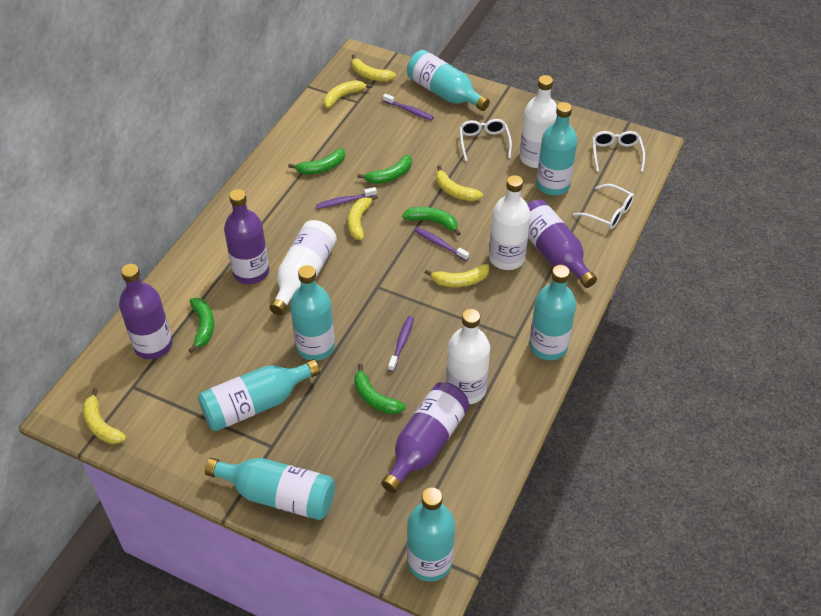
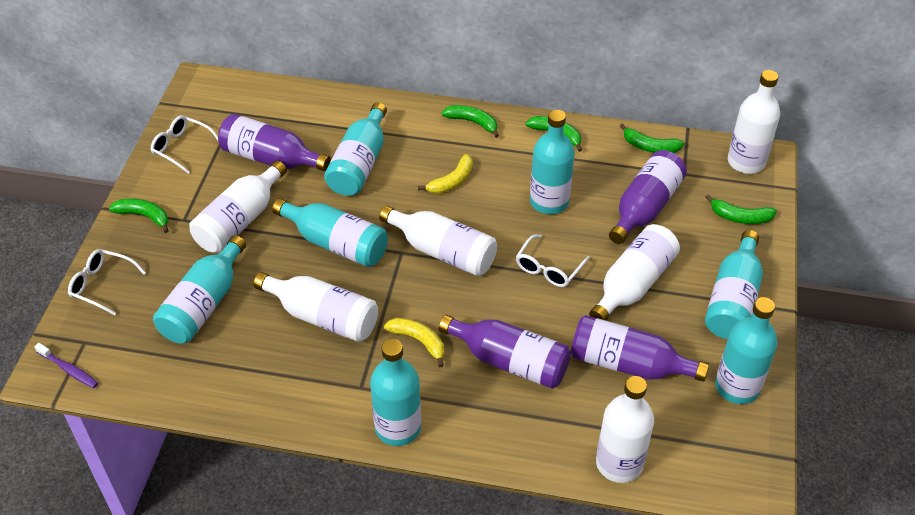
purple toothbrush: 4 -> 1
white bottle: 4 -> 6
yellow banana: 6 -> 2

